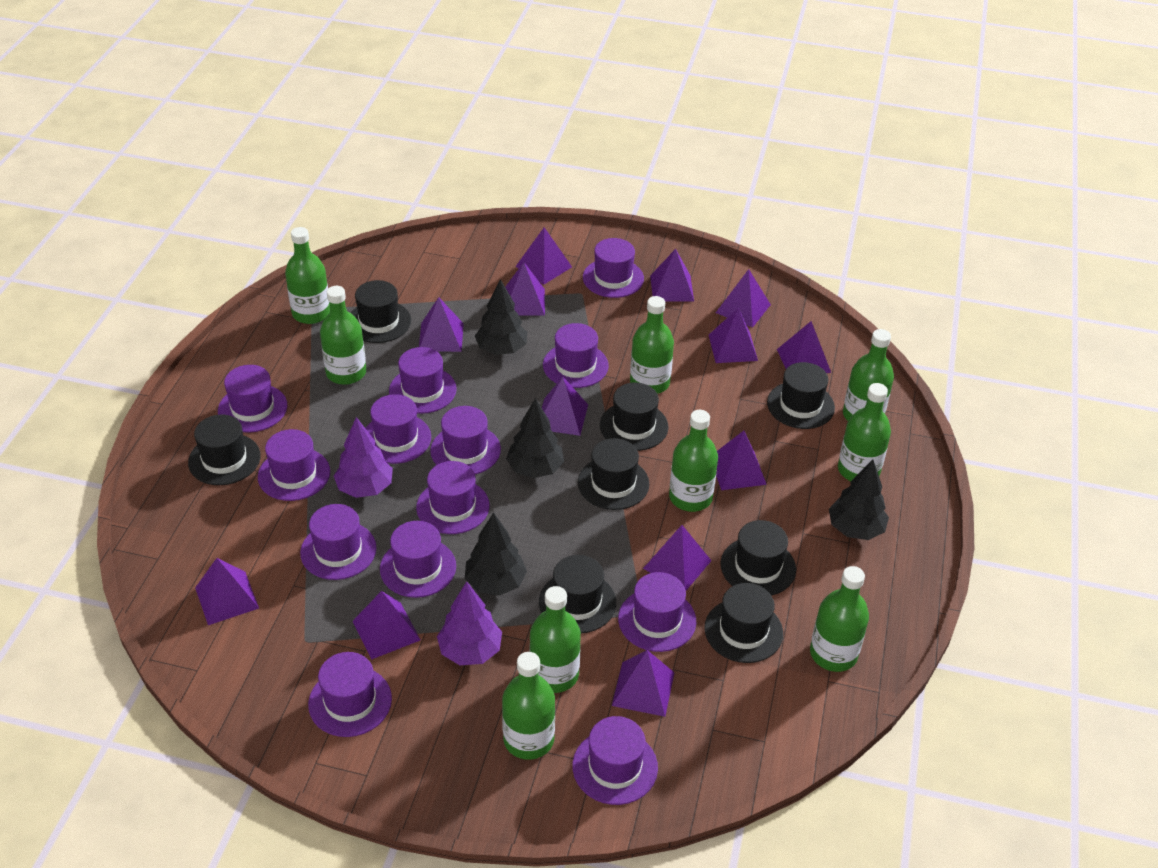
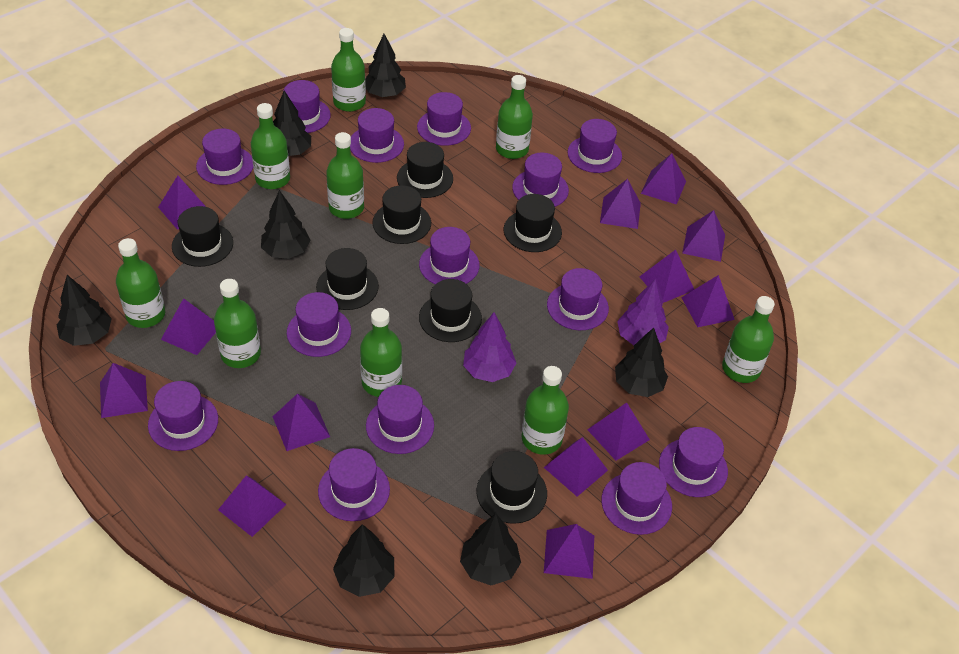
black hat: 8 -> 7
black tree: 4 -> 7
purple hat: 13 -> 14

